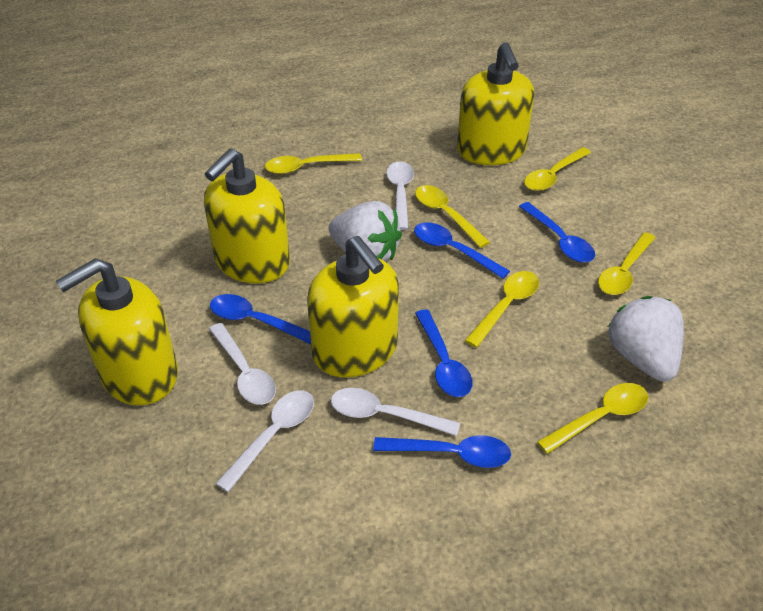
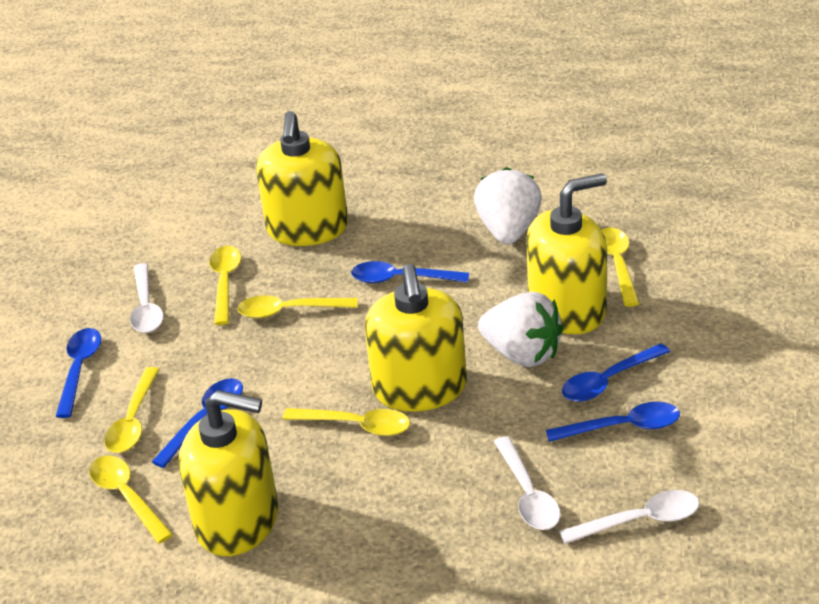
white spoon: 4 -> 3

